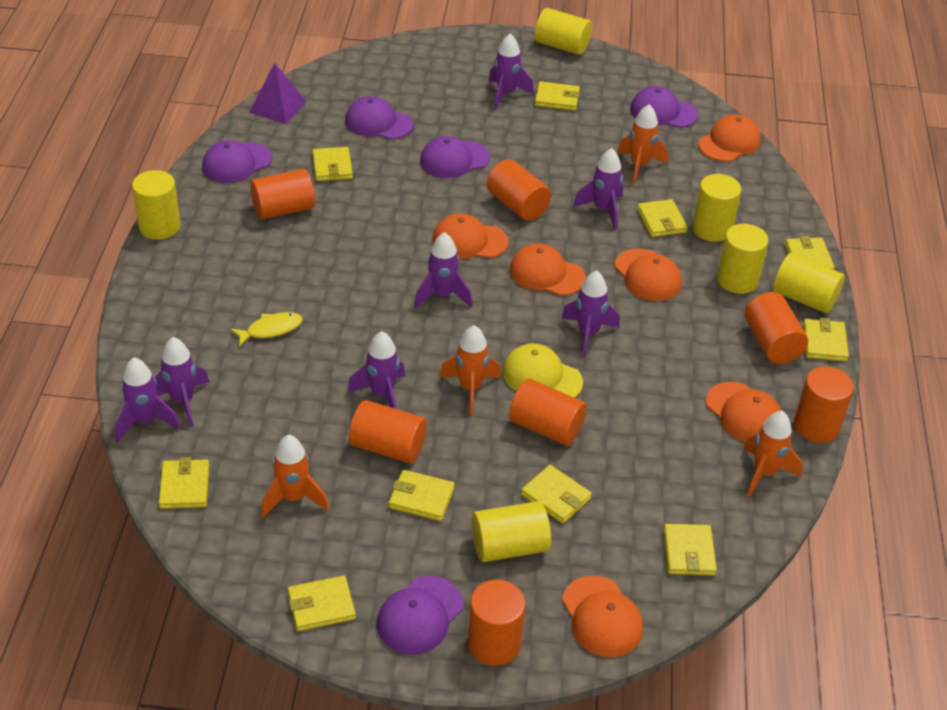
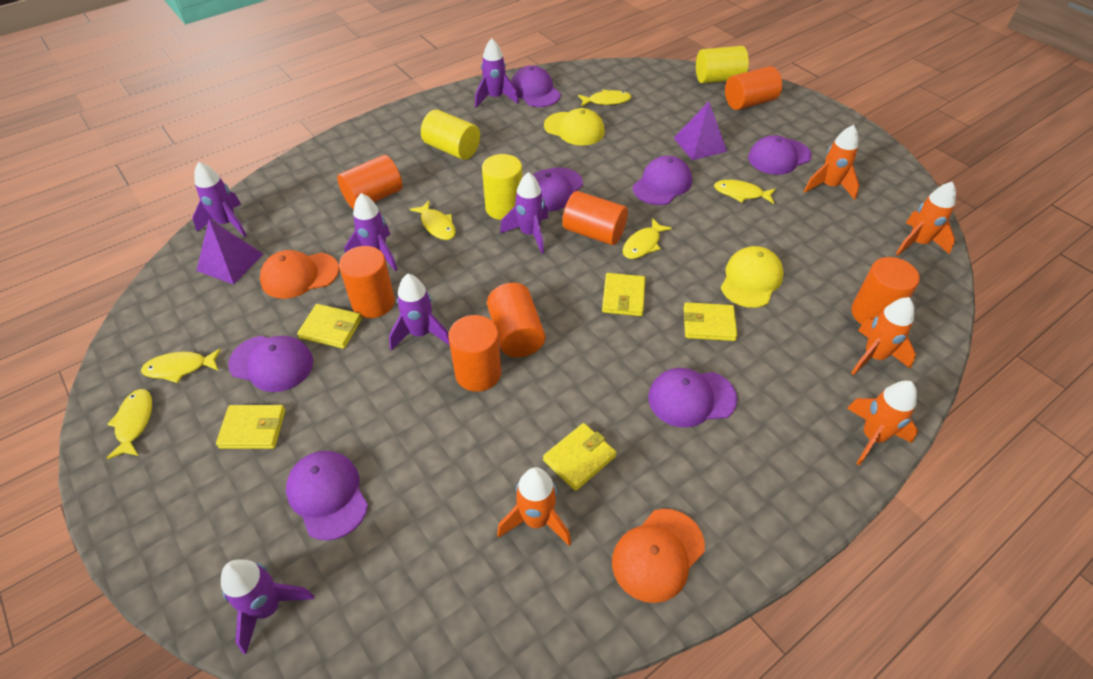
orange cap: 6 -> 2
orange rocket: 4 -> 5
purple cap: 5 -> 7
purple pyramid: 1 -> 2
purple rocket: 7 -> 6
yellow cap: 1 -> 2
yellow cylinder: 6 -> 3
yellow fish: 1 -> 6
yellow wallet: 10 -> 5

